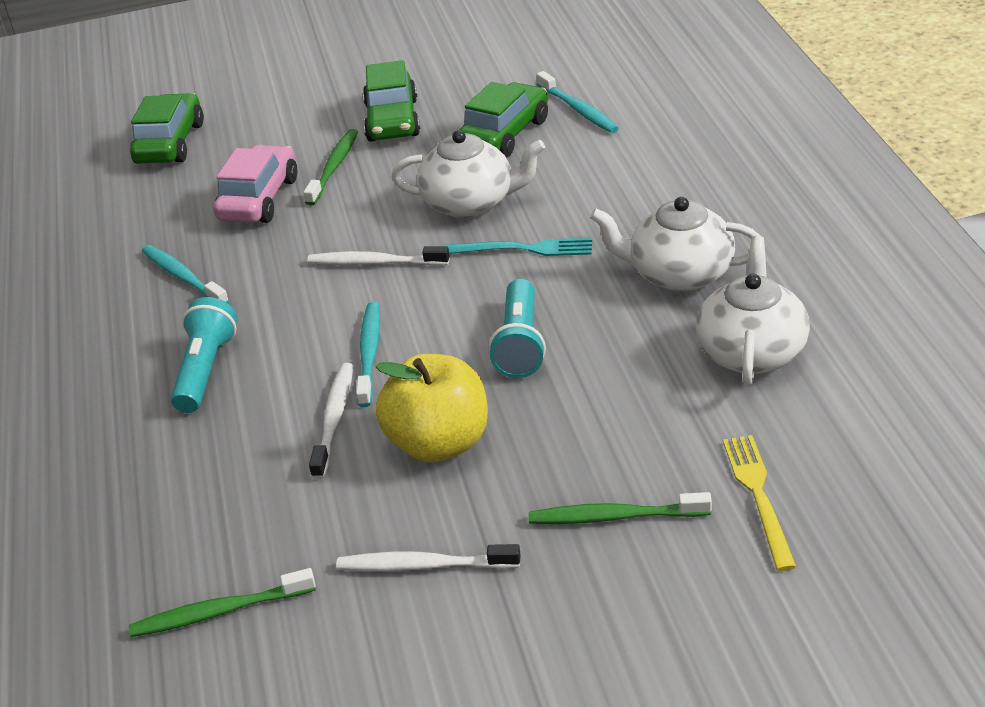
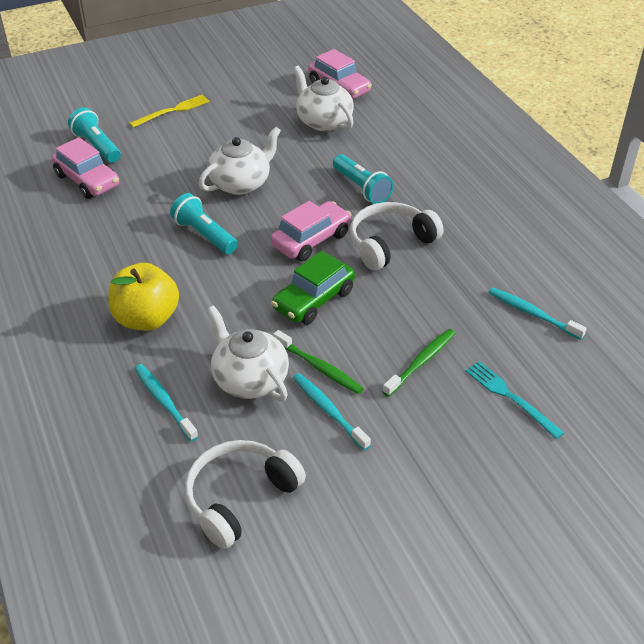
green car: 3 -> 1
green toothbrush: 3 -> 2
pink car: 1 -> 3
turquoise flashlight: 2 -> 3
white headphones: 0 -> 2
white toothbrush: 3 -> 0

